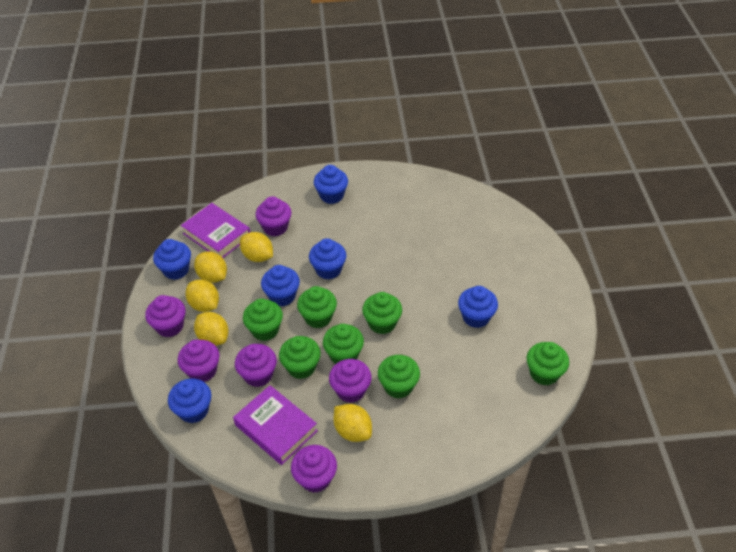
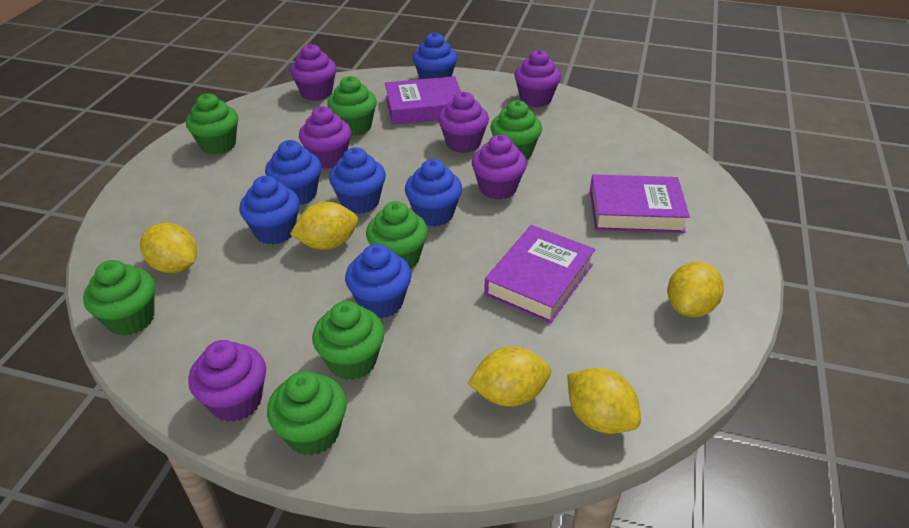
purple book: 2 -> 3

